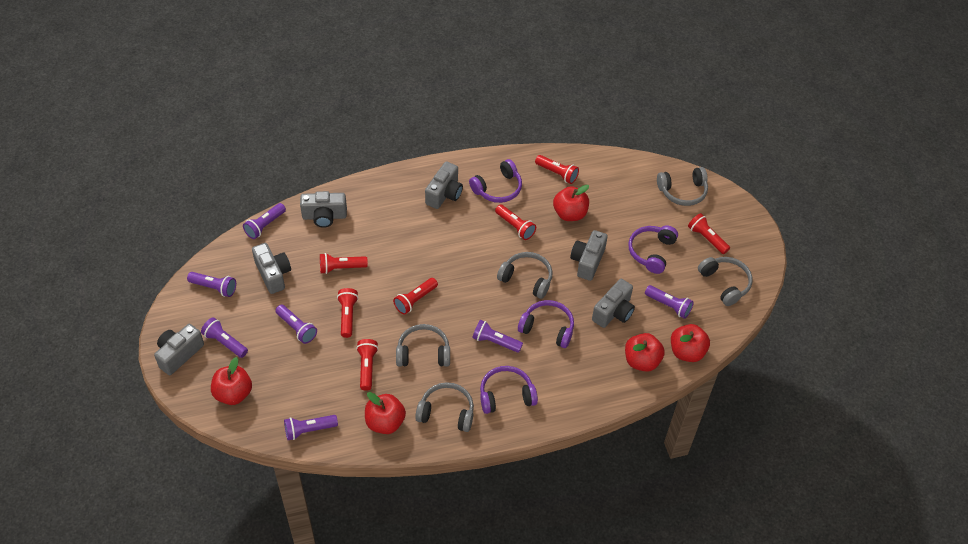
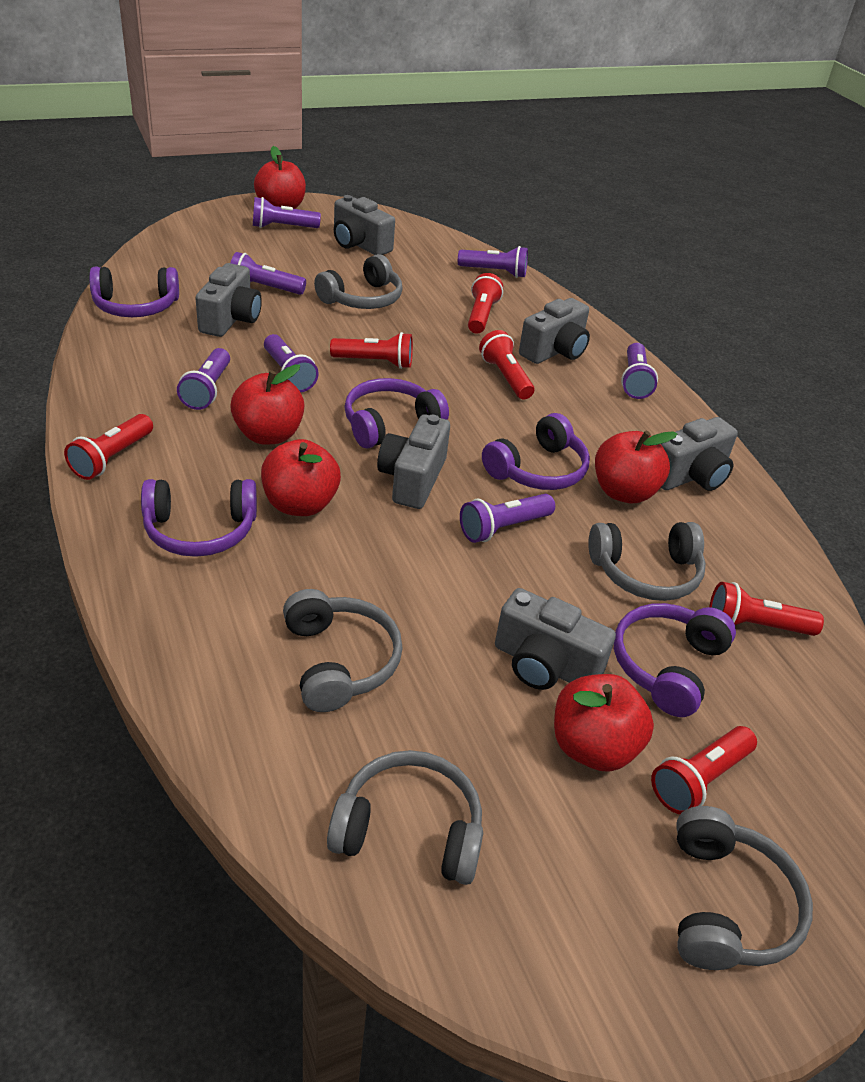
purple headphones: 4 -> 5
red flashlight: 7 -> 6

